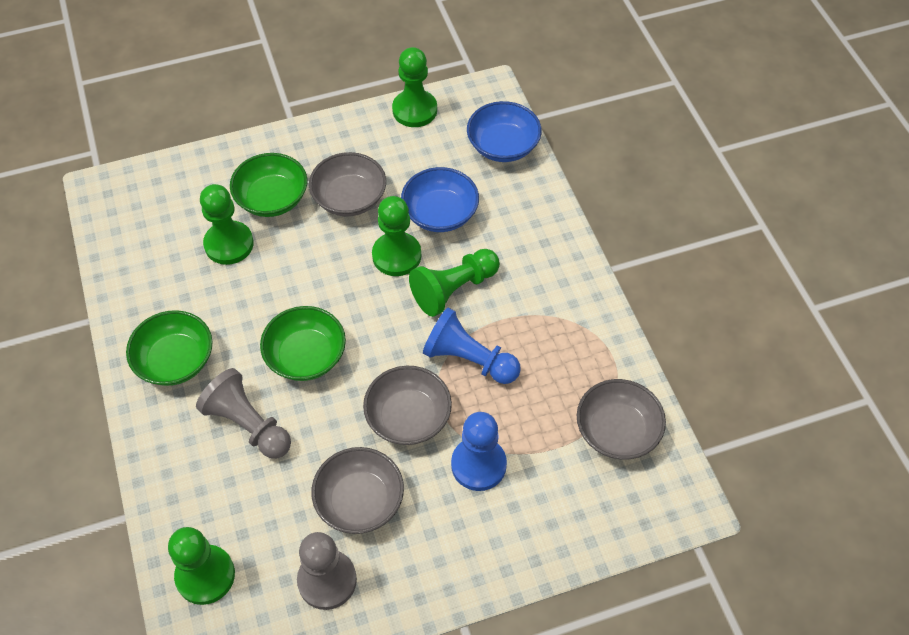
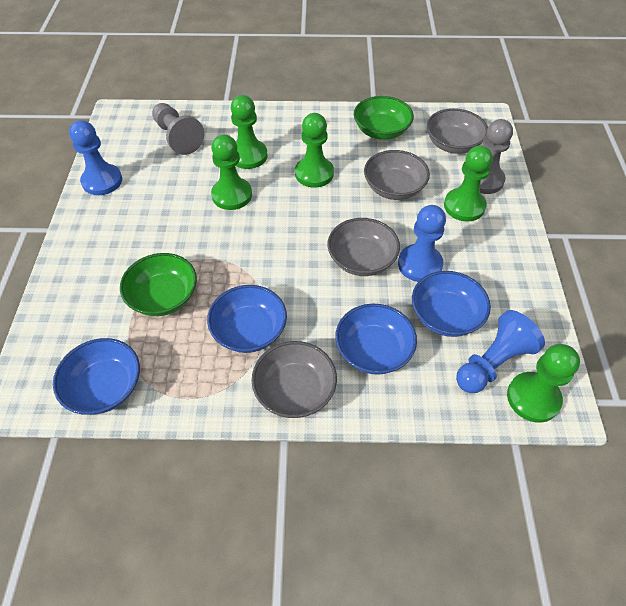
blue bowl: 2 -> 4
blue pawn: 2 -> 3
green bowl: 3 -> 2

